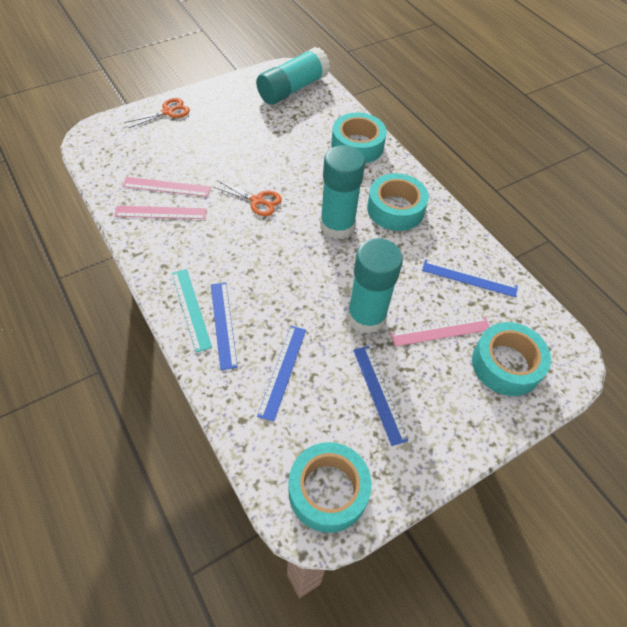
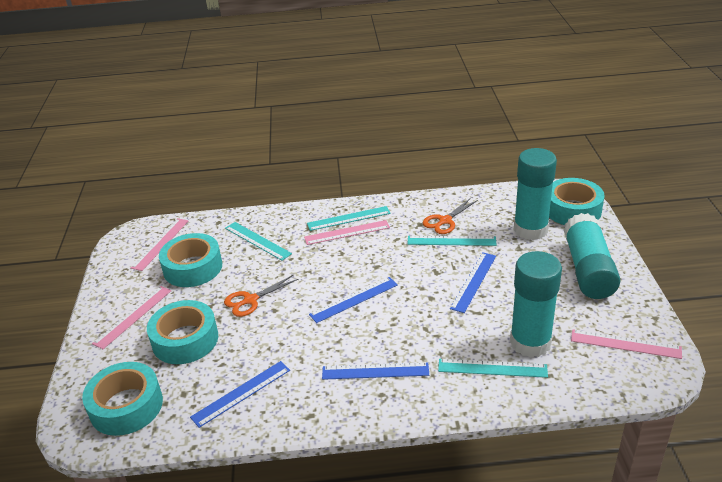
pink ruler: 3 -> 4
turquoise ruler: 1 -> 4

